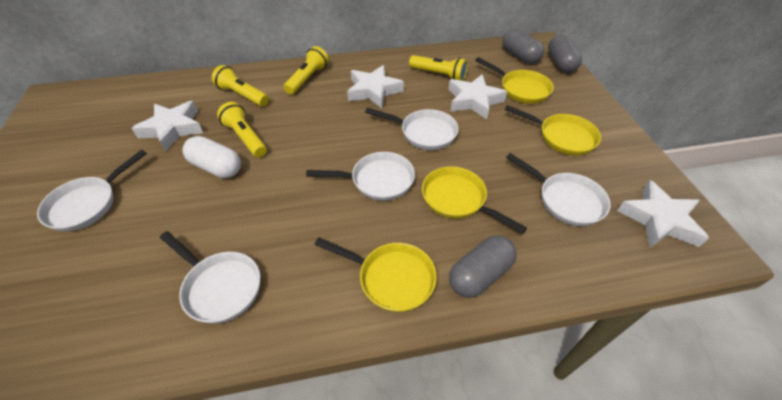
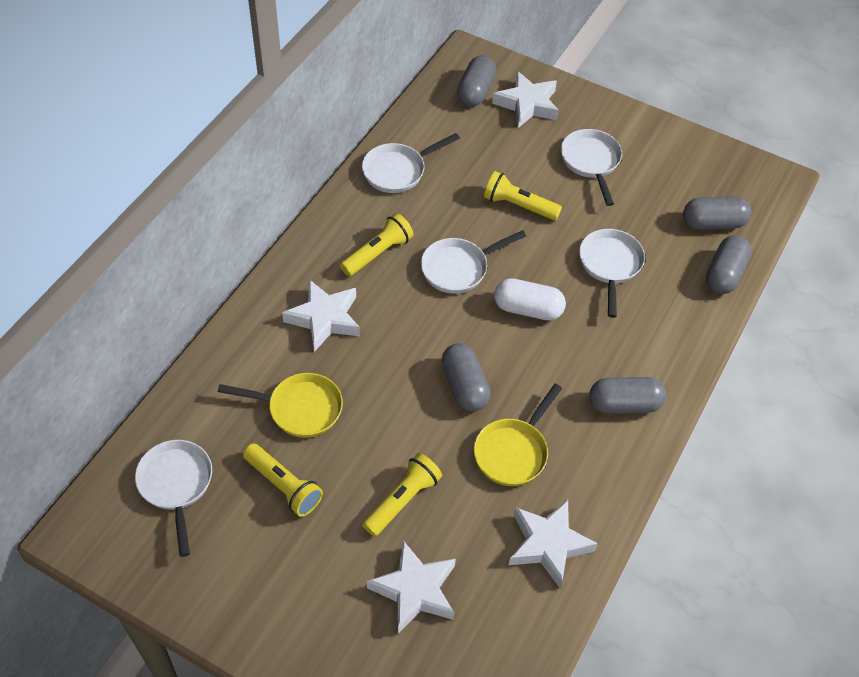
grey capsule: 3 -> 5
yellow pan: 4 -> 2

